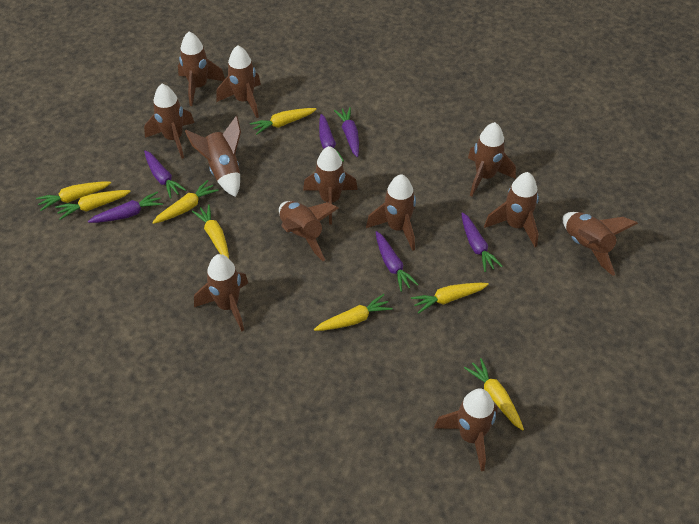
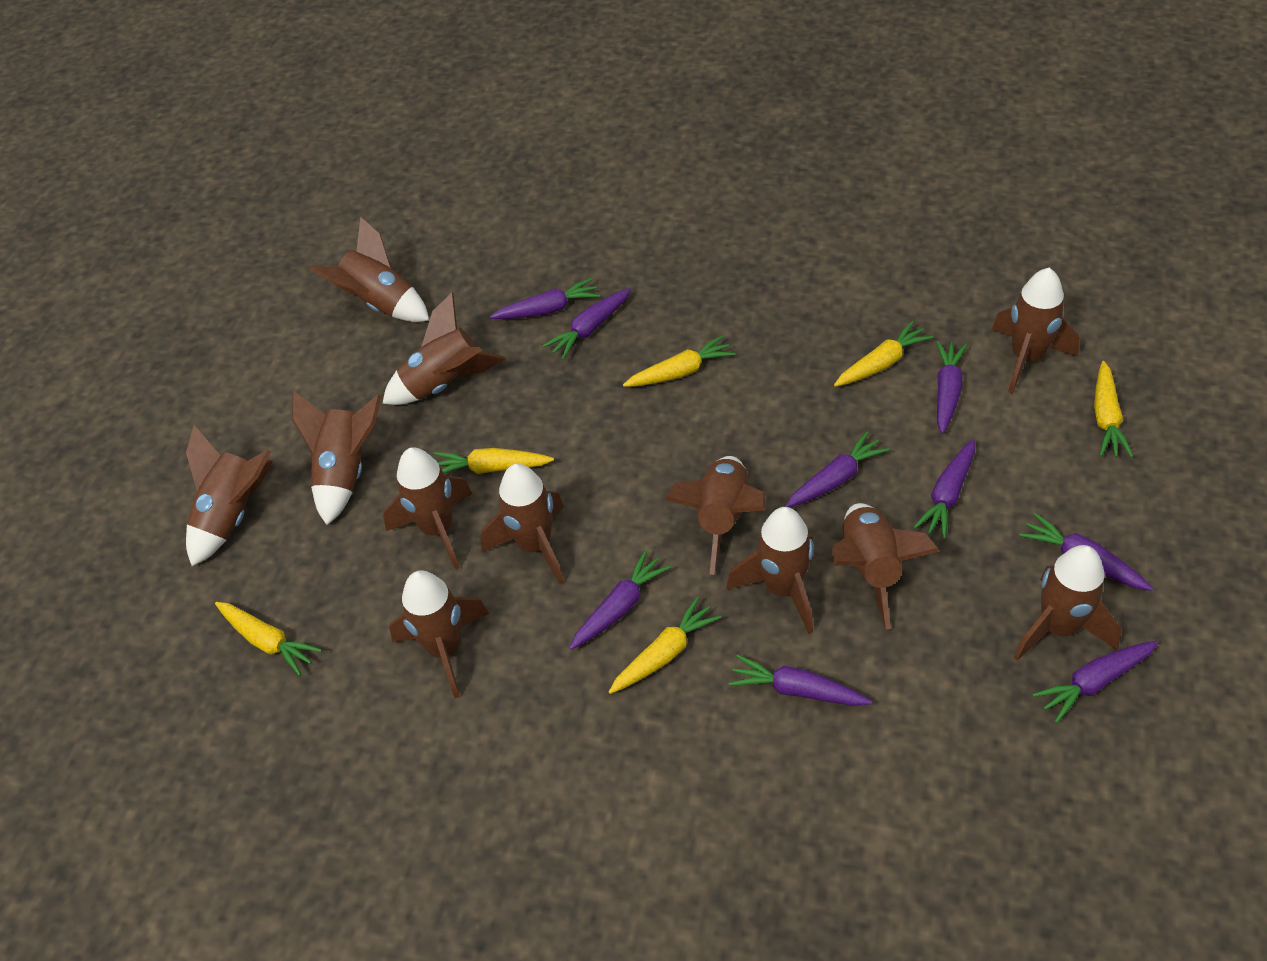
purple carrot: 6 -> 9
yellow carrot: 8 -> 6

